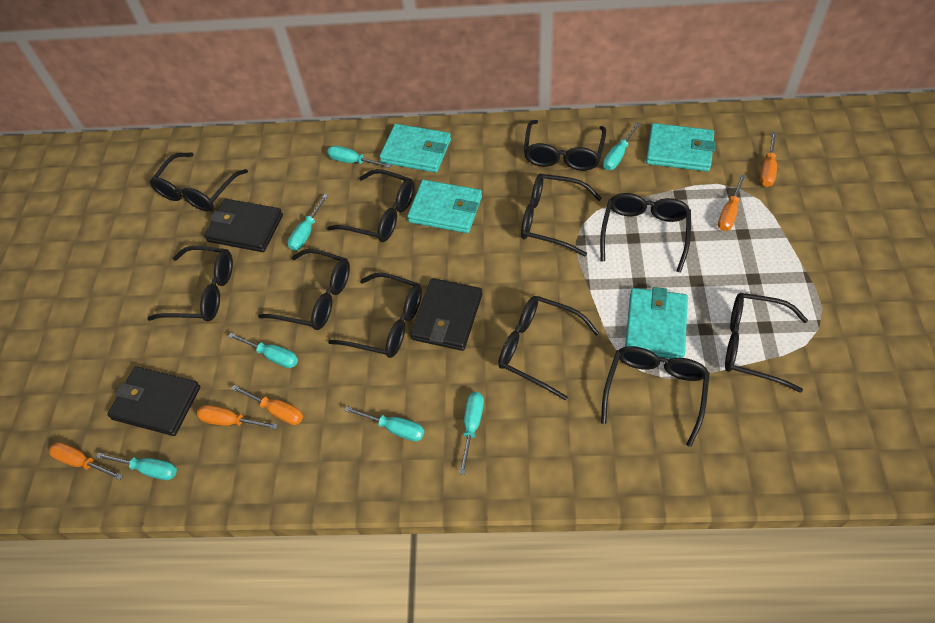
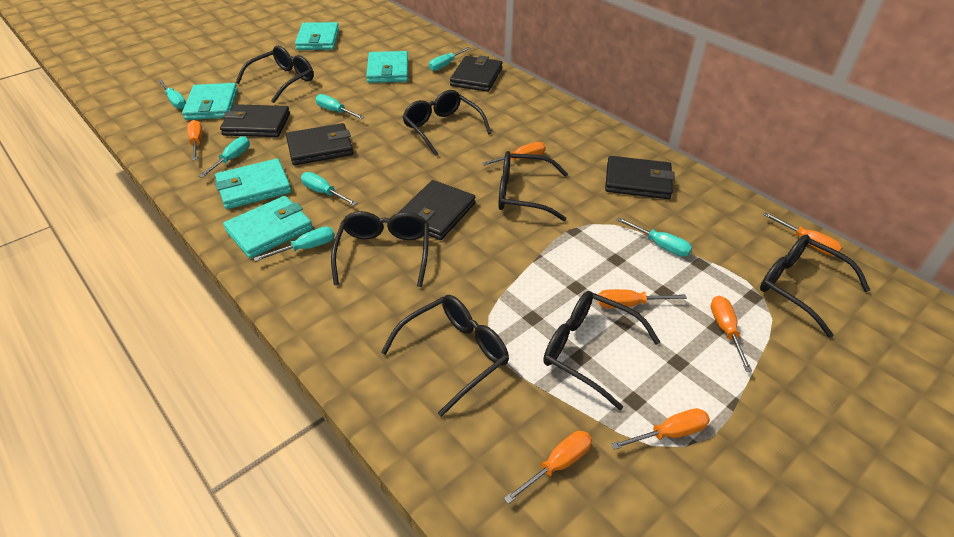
black glasses: 11 -> 7
black wallet: 3 -> 5
orange screwdriver: 5 -> 7
turquoise wallet: 4 -> 5

